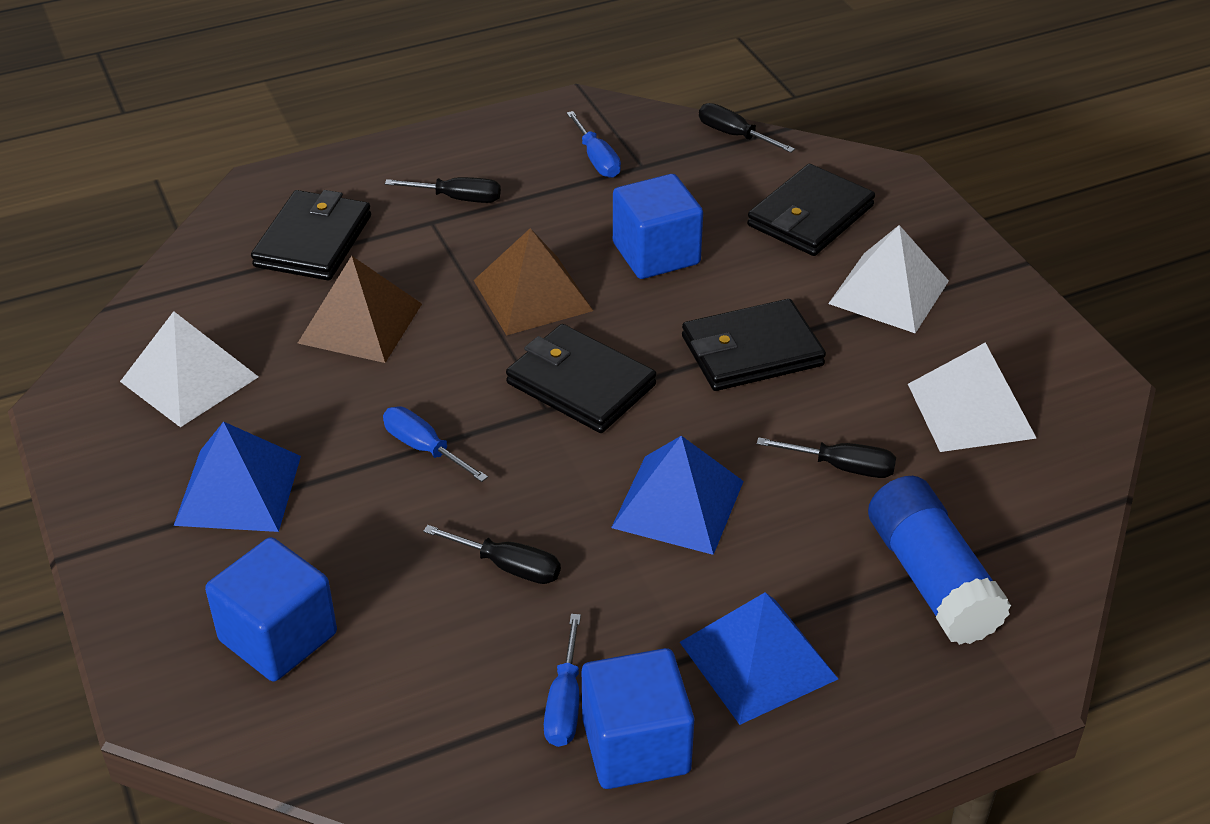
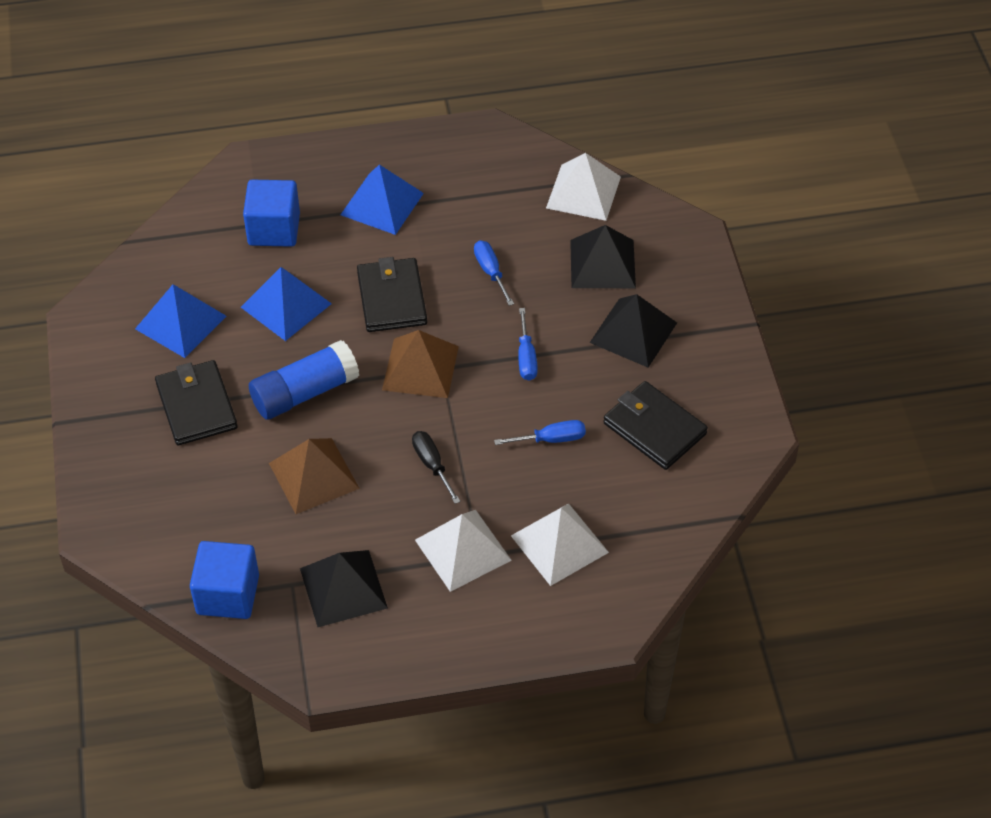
black pyramid: 0 -> 3
black screwdriver: 4 -> 1
black wallet: 4 -> 3
blue cube: 3 -> 2

